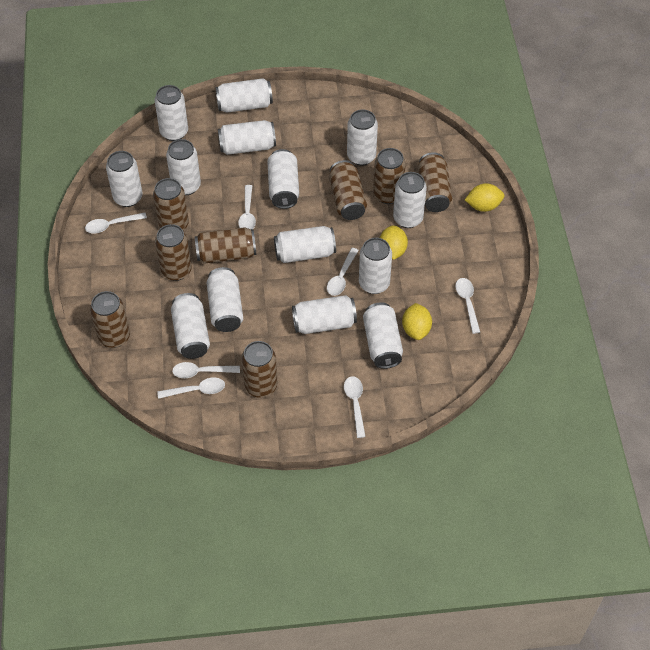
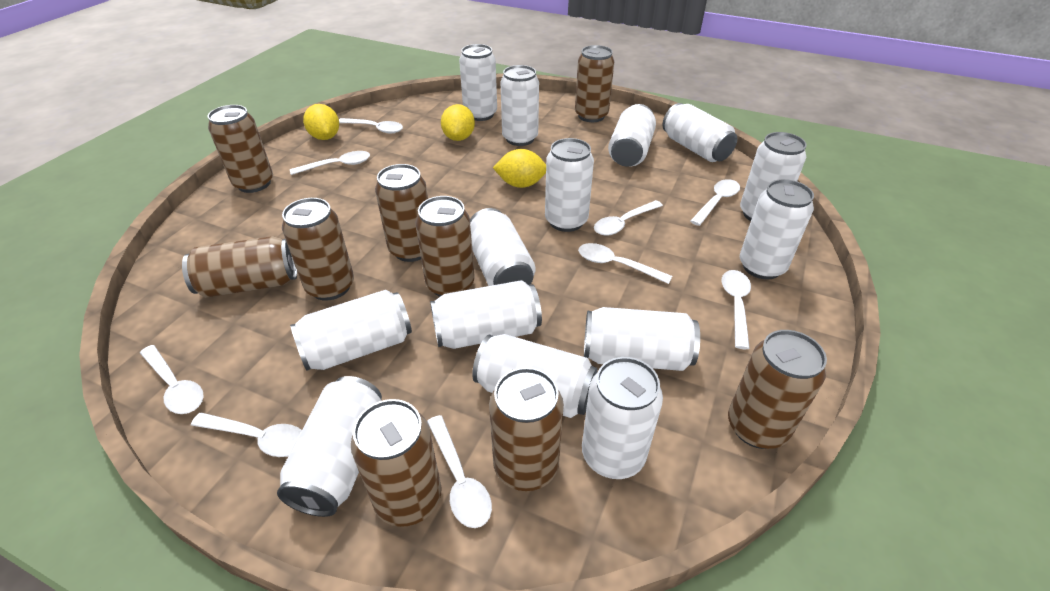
brown can: 8 -> 9
white spoon: 7 -> 9

